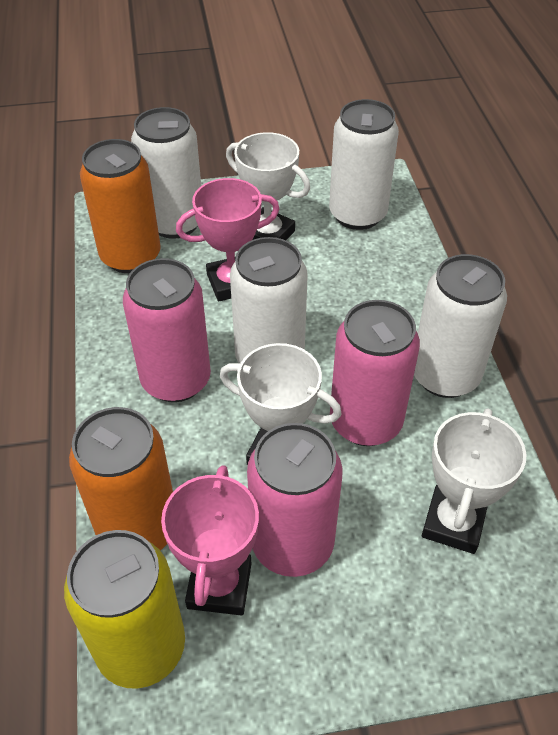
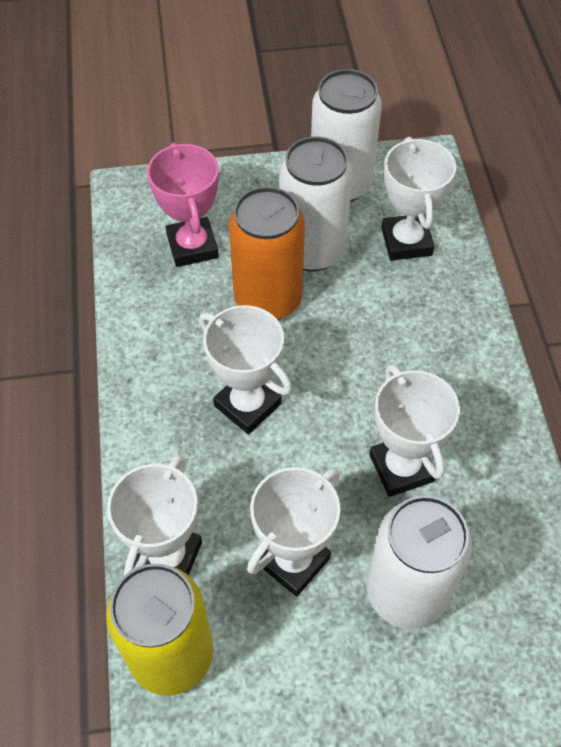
orange can: 2 -> 1
pink can: 3 -> 0
pink trophy: 2 -> 1
white can: 4 -> 3
white trophy: 3 -> 5

